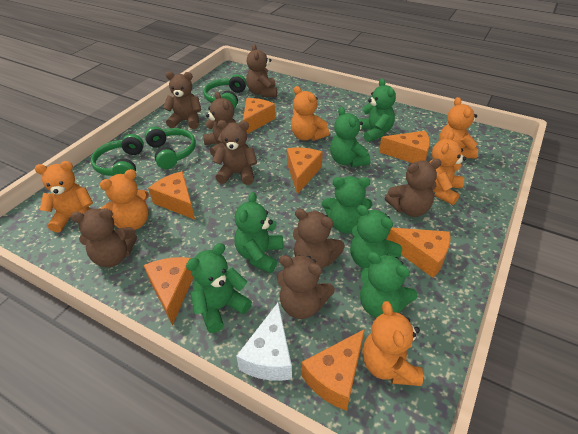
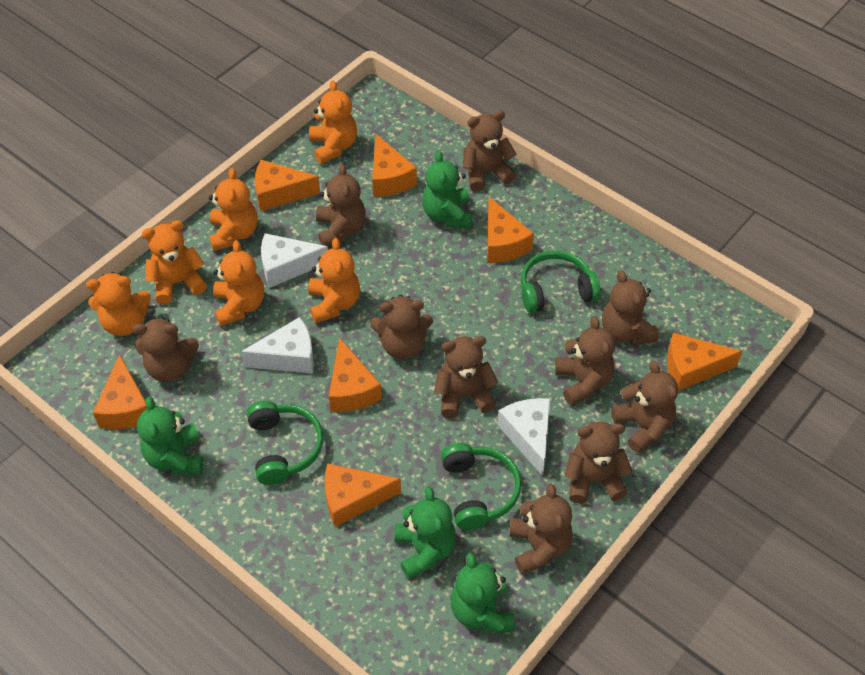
brown teddy bear: 8 -> 10
green teddy bear: 7 -> 4
white cheese: 1 -> 3

